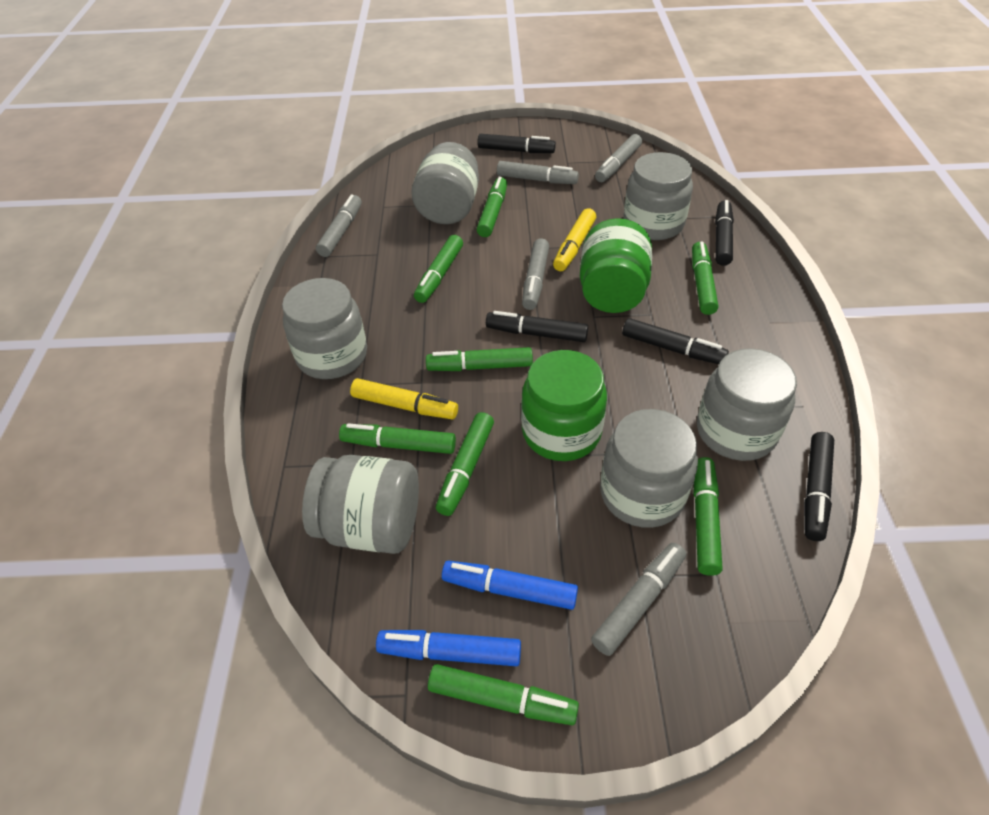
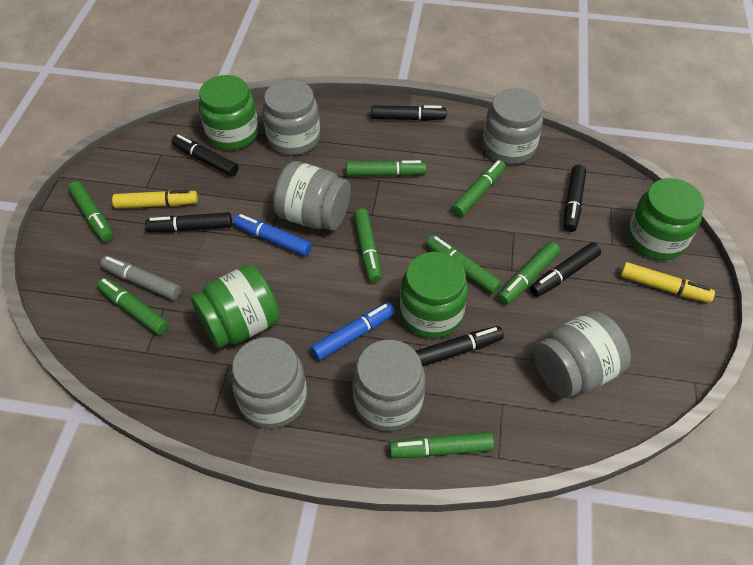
black marker: 5 -> 6
green jar: 2 -> 4
grey marker: 5 -> 1

